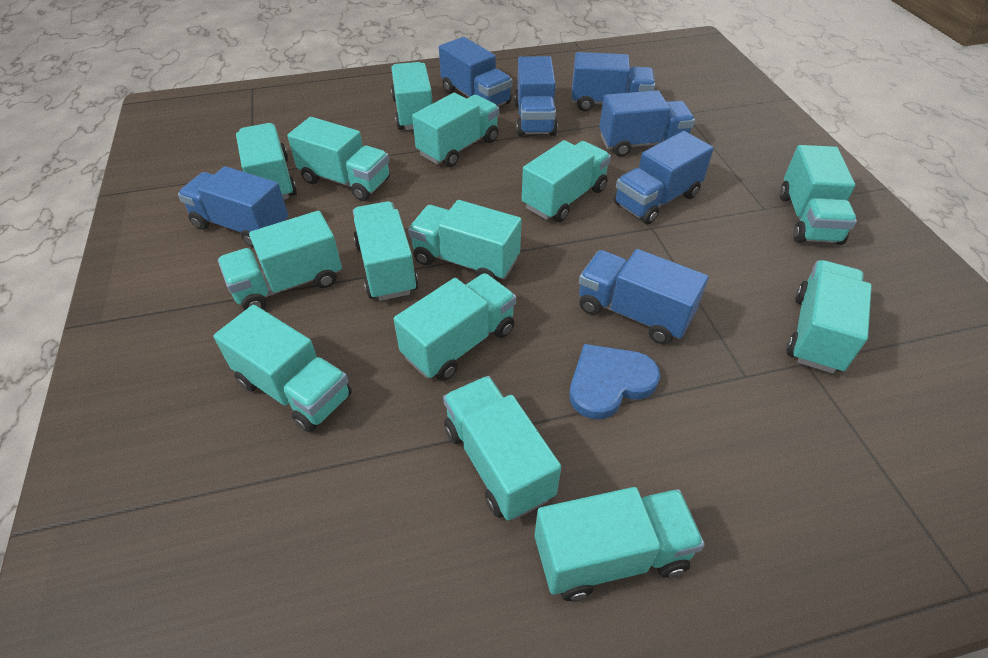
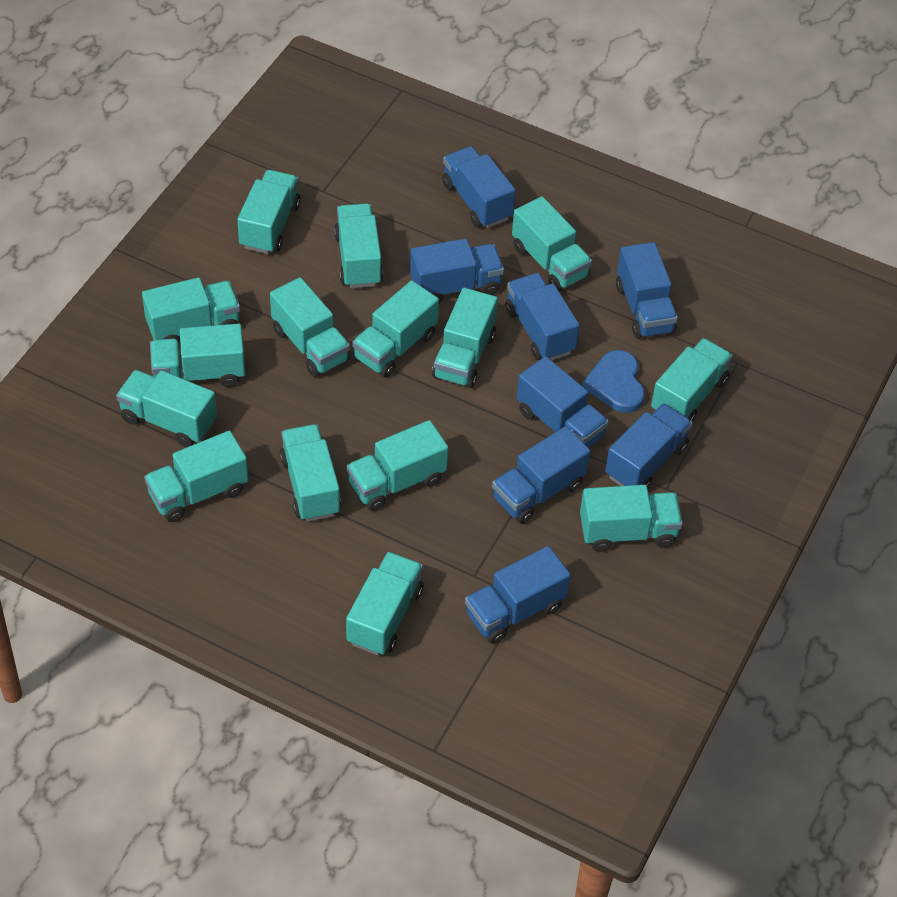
blue truck: 7 -> 8
turquoise truck: 14 -> 15

